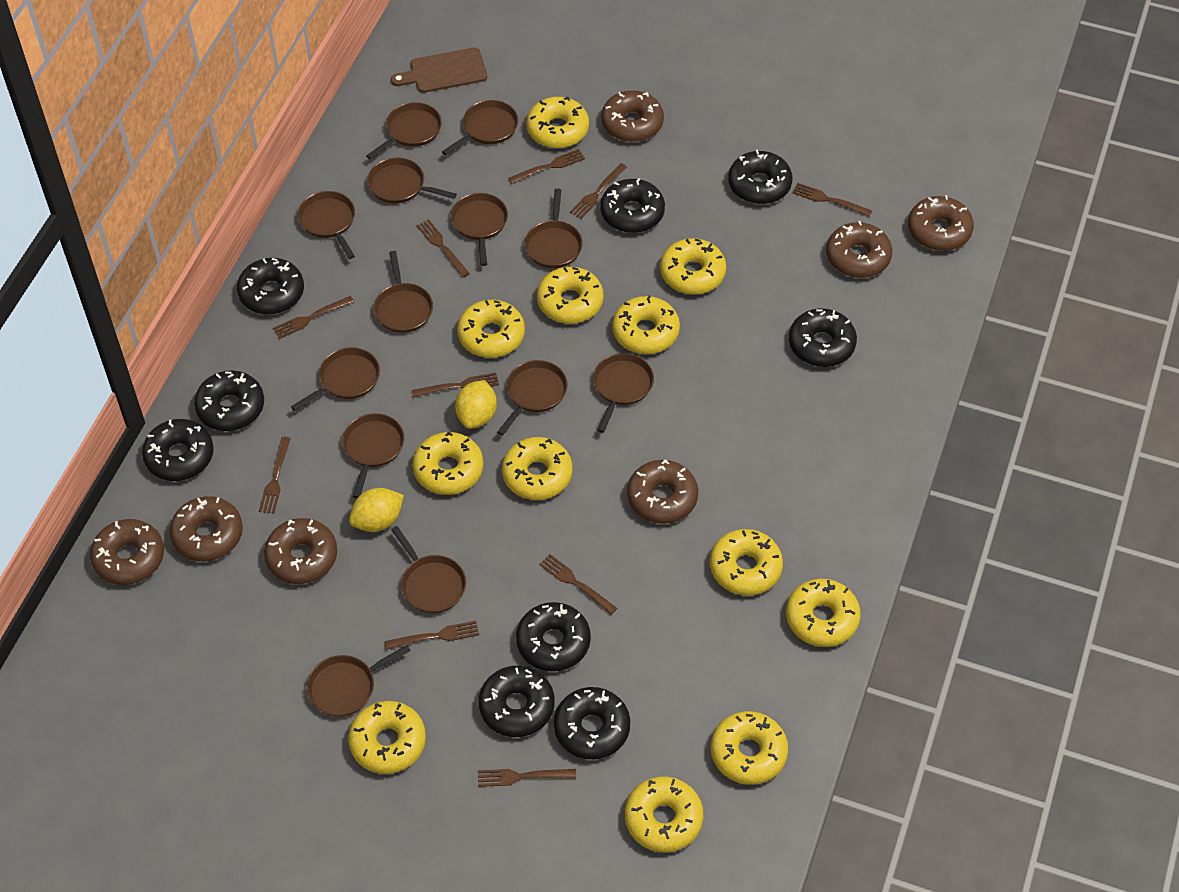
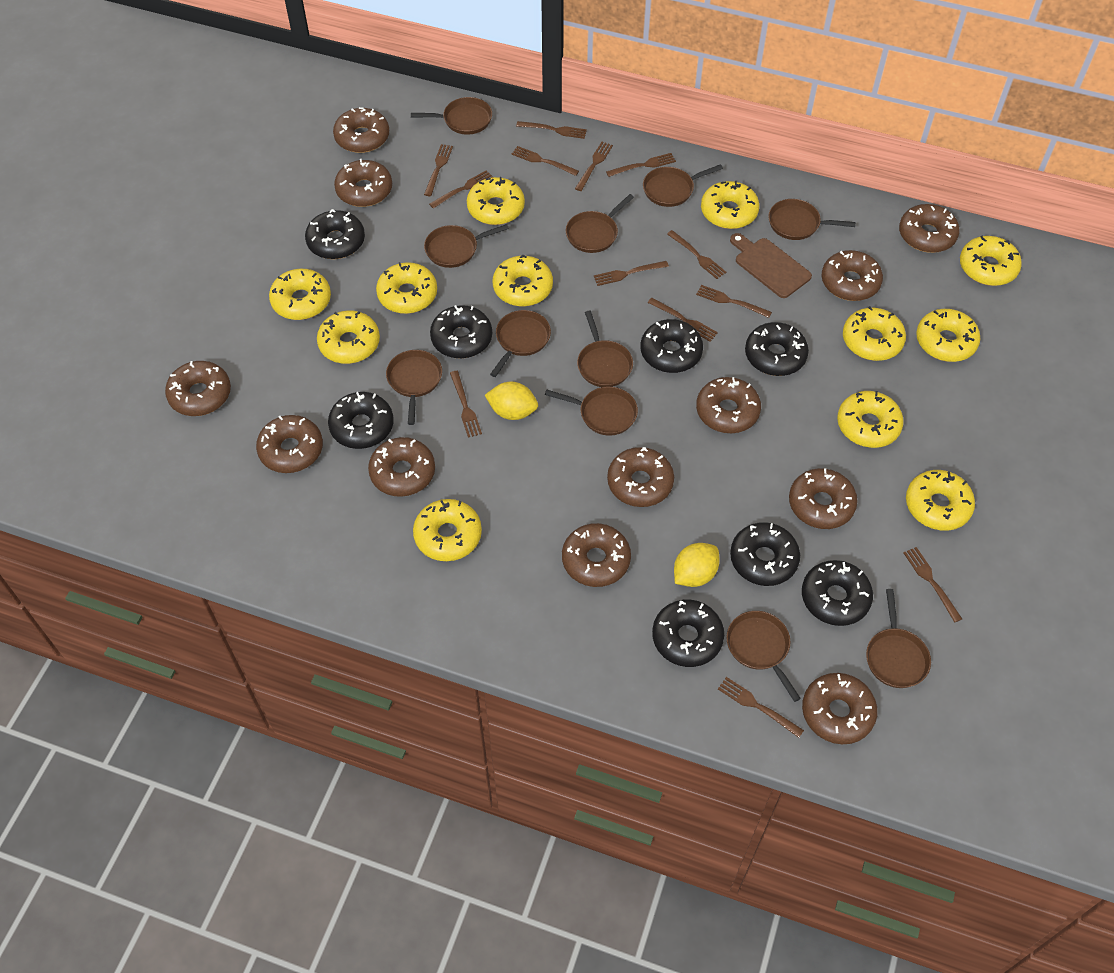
black donut: 9 -> 8
brown donut: 7 -> 12
brown fork: 10 -> 13
brown pan: 13 -> 11

